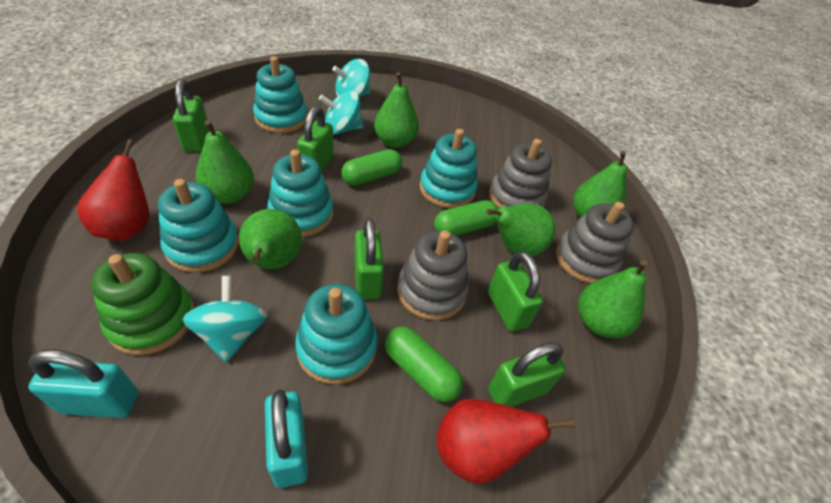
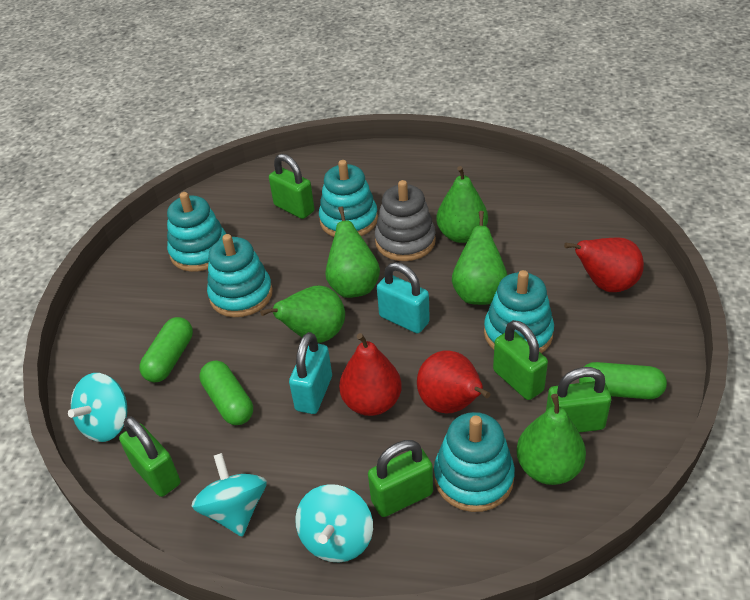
green pear: 6 -> 5
green stacking toy: 1 -> 0
grey stacking toy: 3 -> 1
red pear: 2 -> 3

